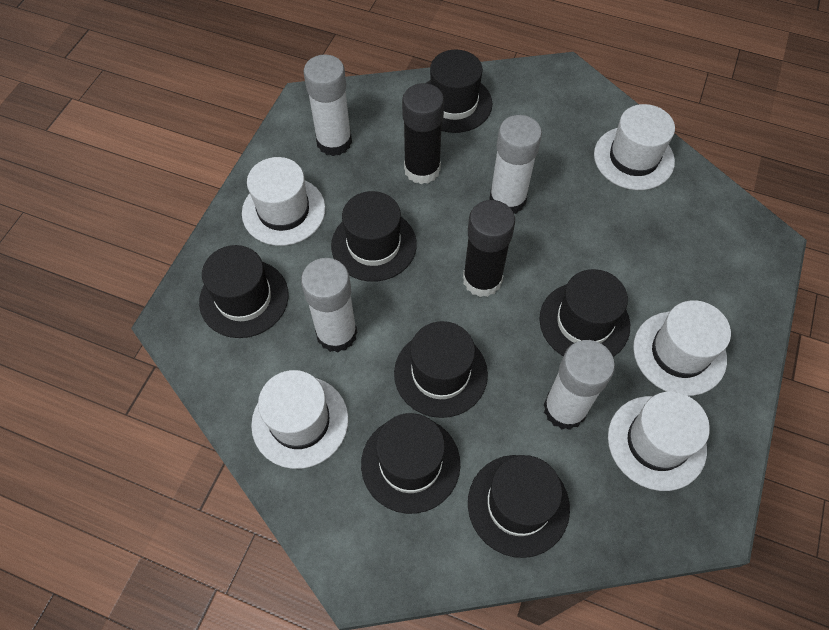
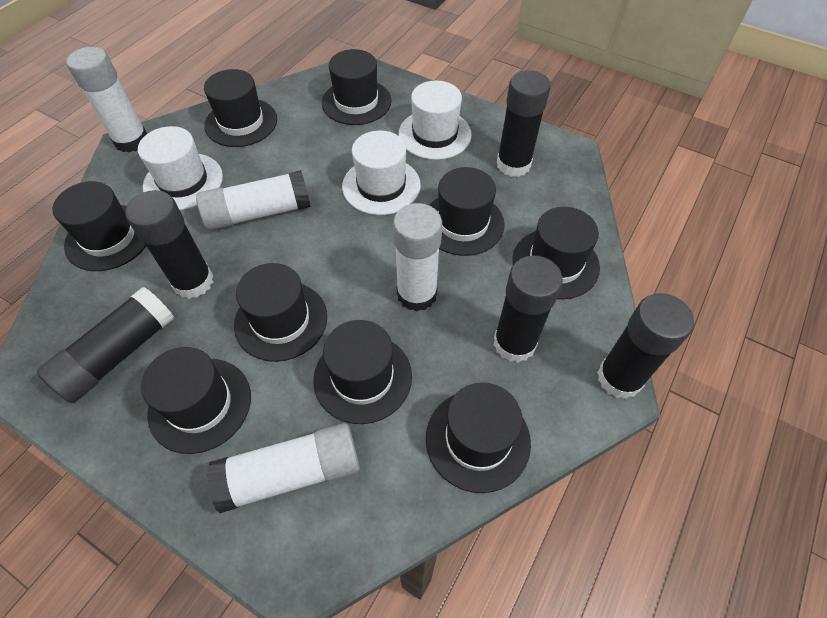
black glue stick: 2 -> 5
black hat: 7 -> 9
white hat: 5 -> 3

